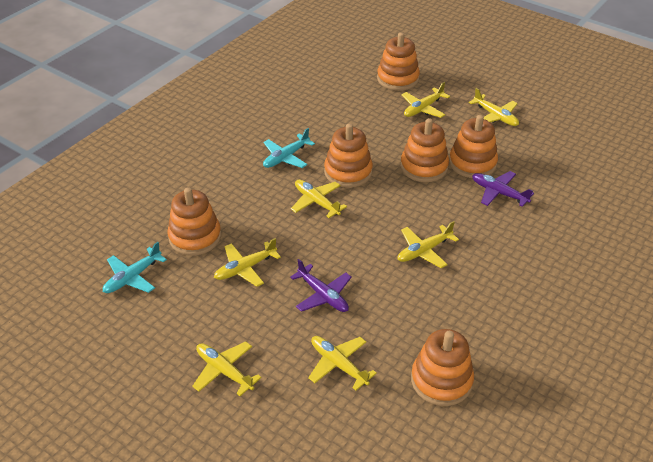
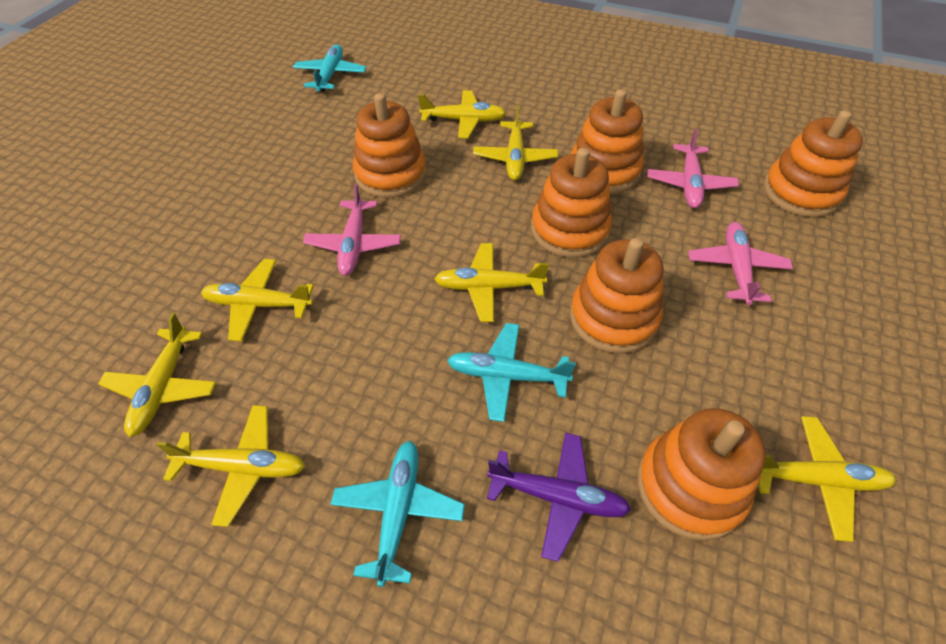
pink plane: 0 -> 3
purple plane: 2 -> 1
turquoise plane: 2 -> 3

